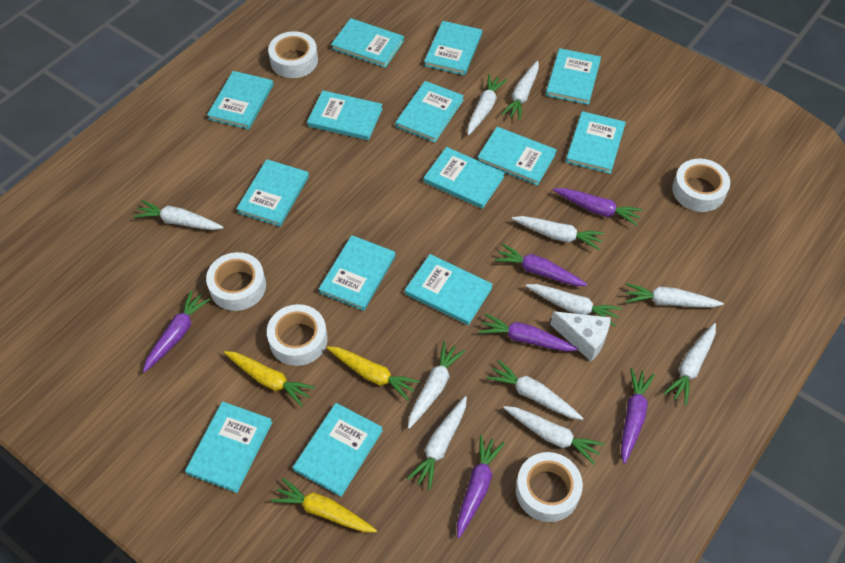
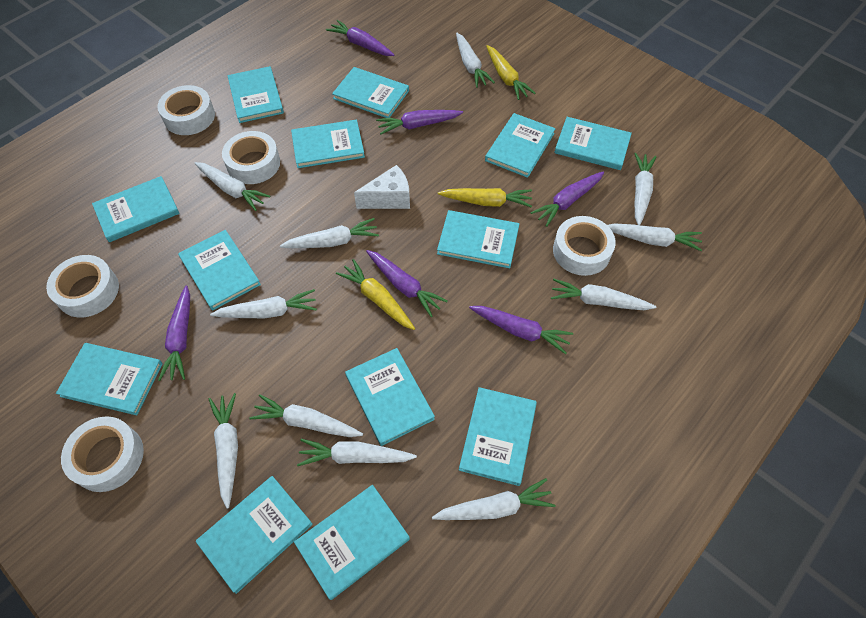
turquoise book: 14 -> 13

